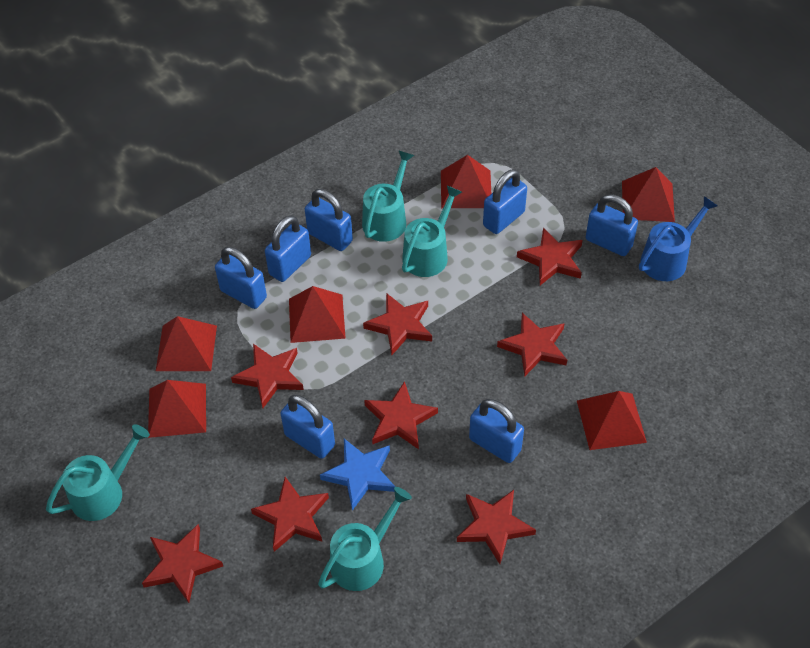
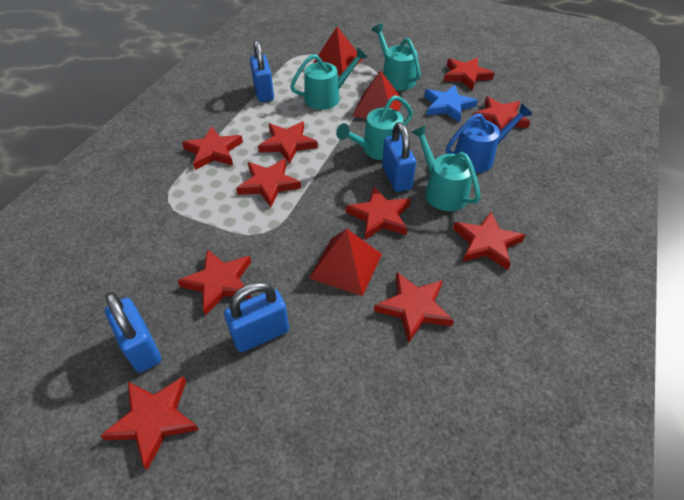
blue padlock: 7 -> 4
red pyramid: 6 -> 3
red star: 8 -> 10

